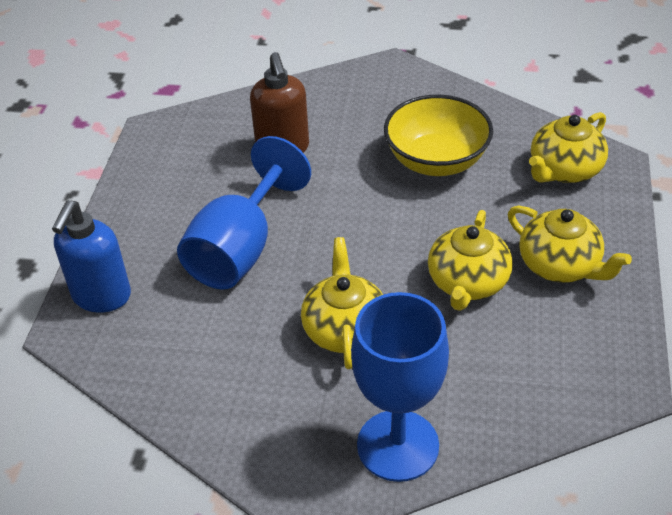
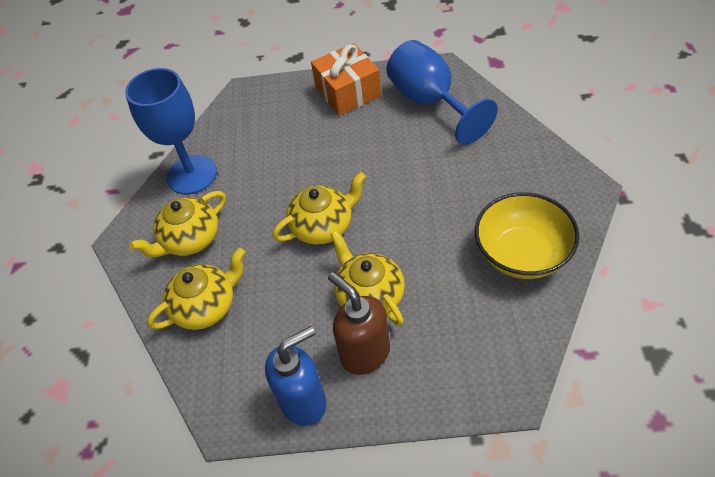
orange gift: 0 -> 1

